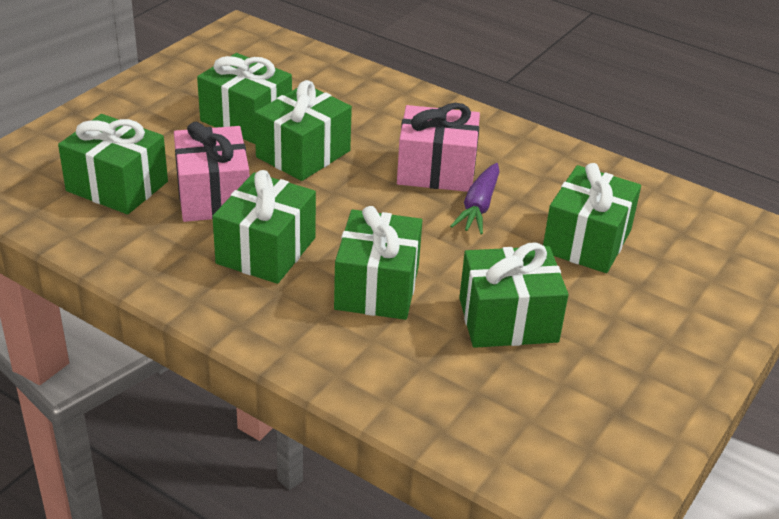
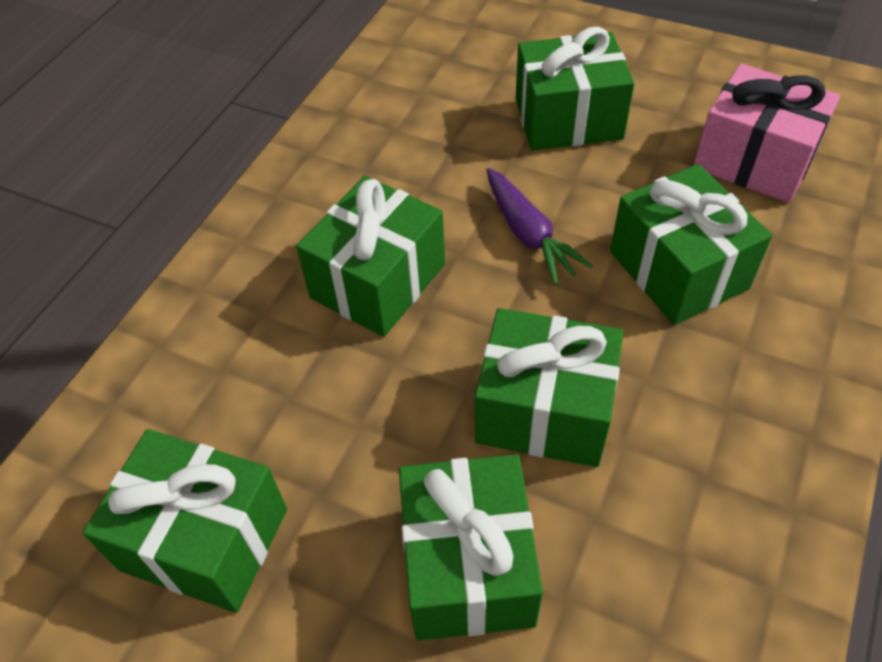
green gift: 7 -> 6
pink gift: 2 -> 1

